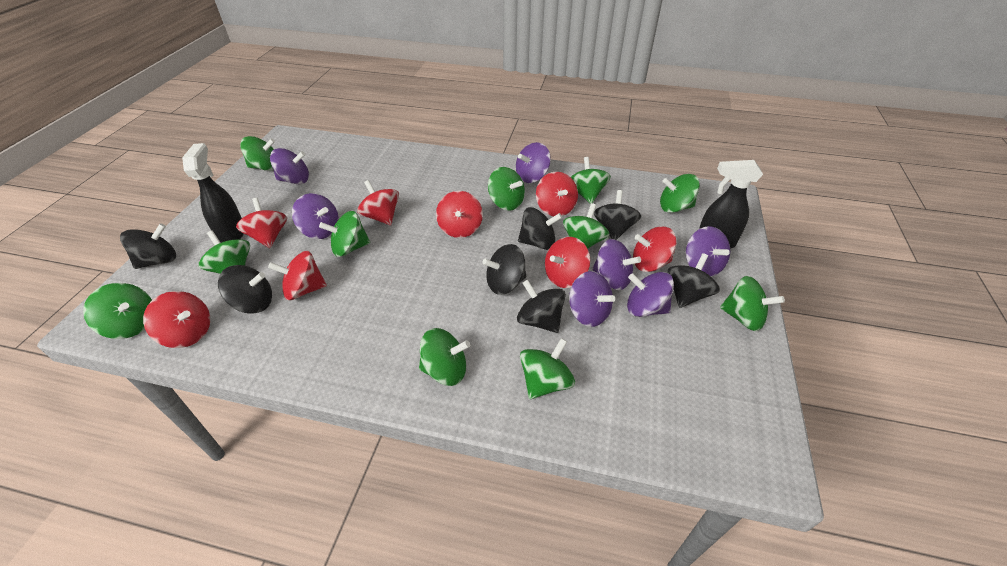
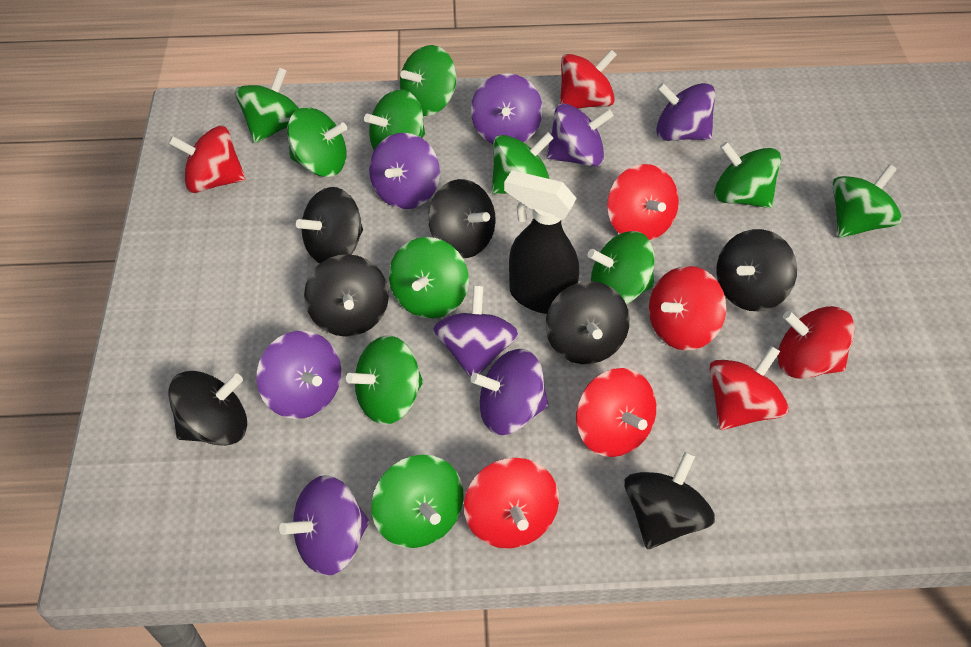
black spray bottle: 2 -> 1
purple spinning top: 7 -> 8

